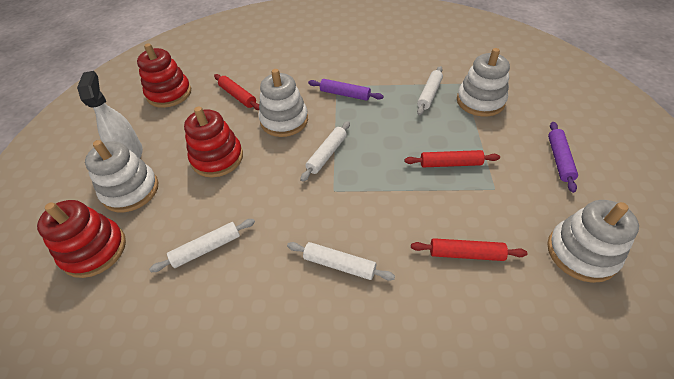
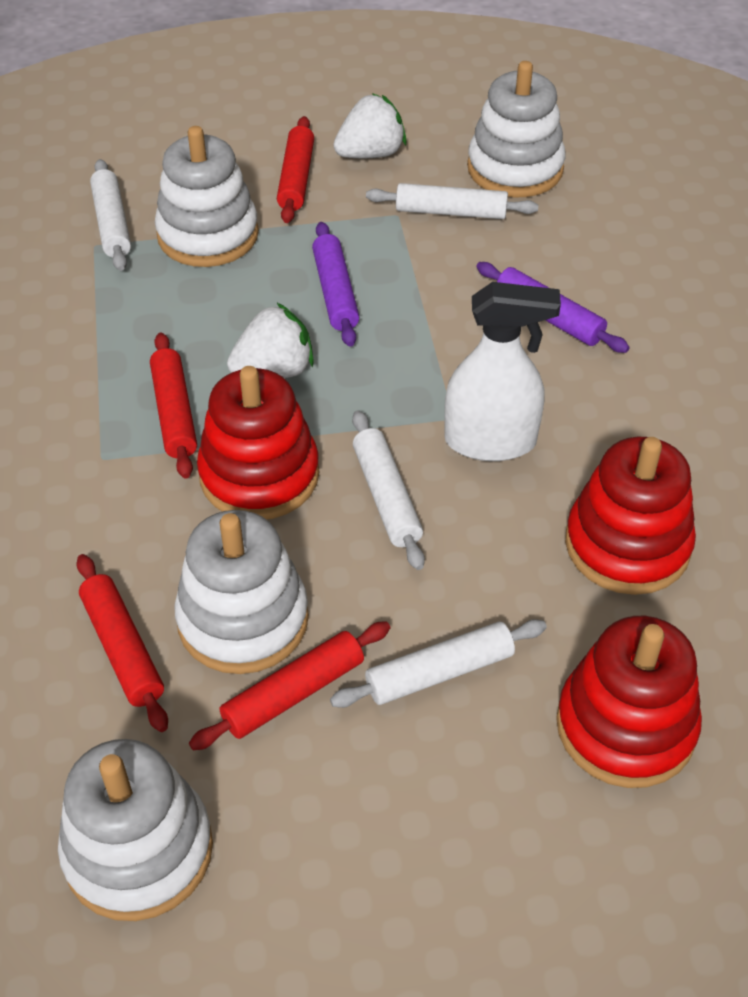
red rolling pin: 3 -> 4
white strawberry: 0 -> 2

